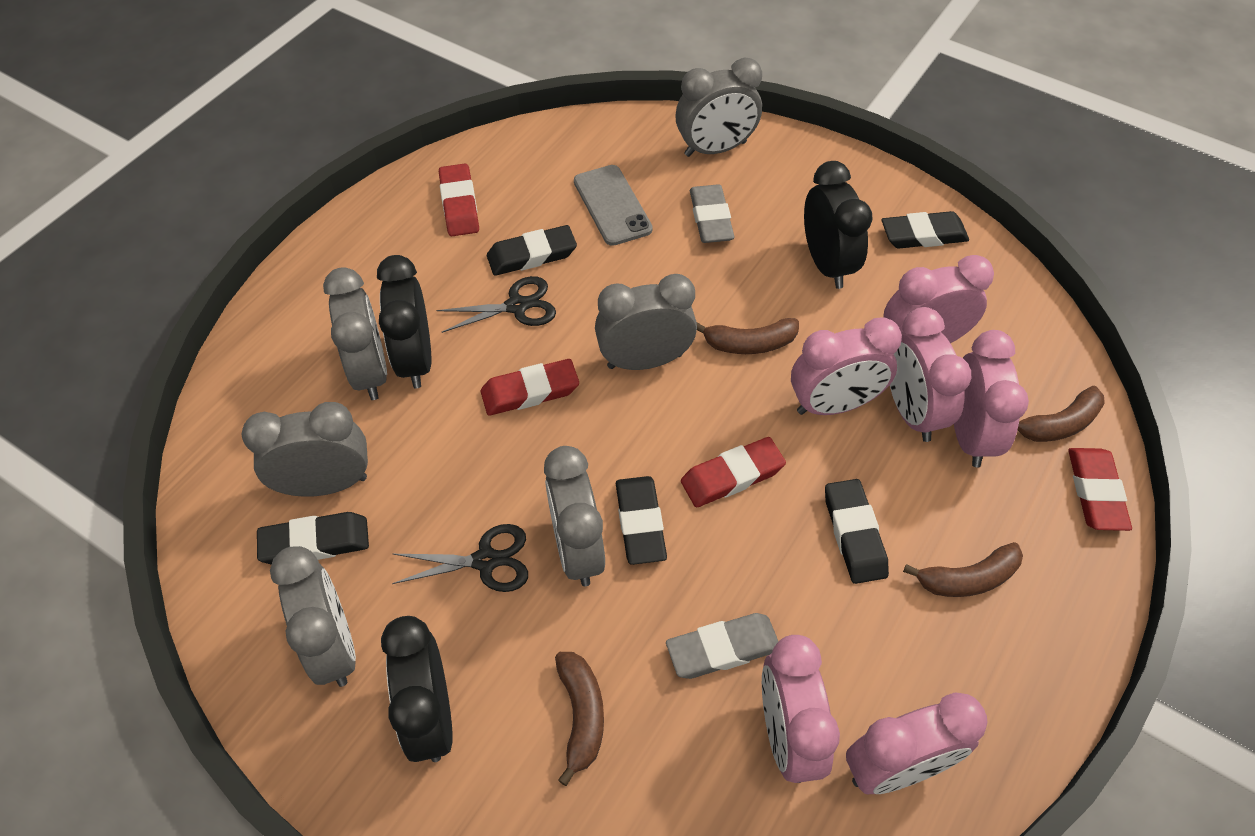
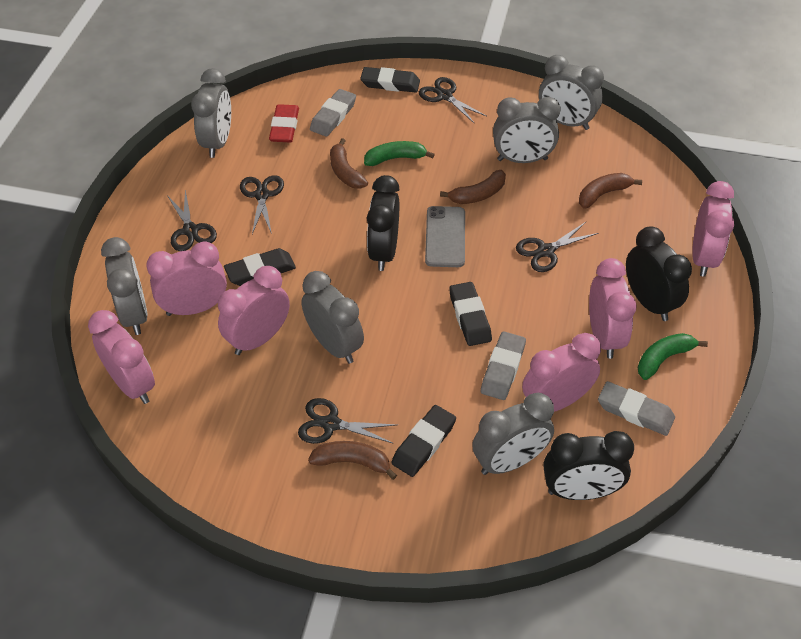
black eraser: 5 -> 4
black scissors: 2 -> 5
green banana: 0 -> 2
grey eraser: 2 -> 3
red eraser: 4 -> 1

